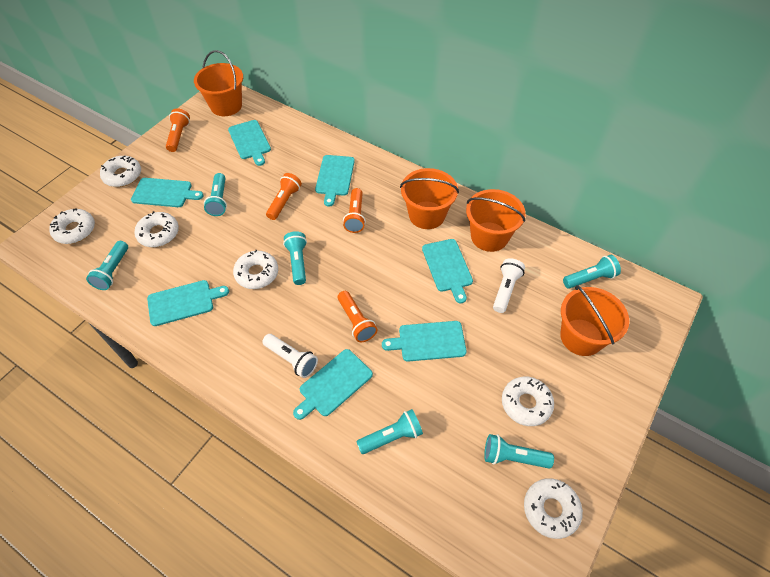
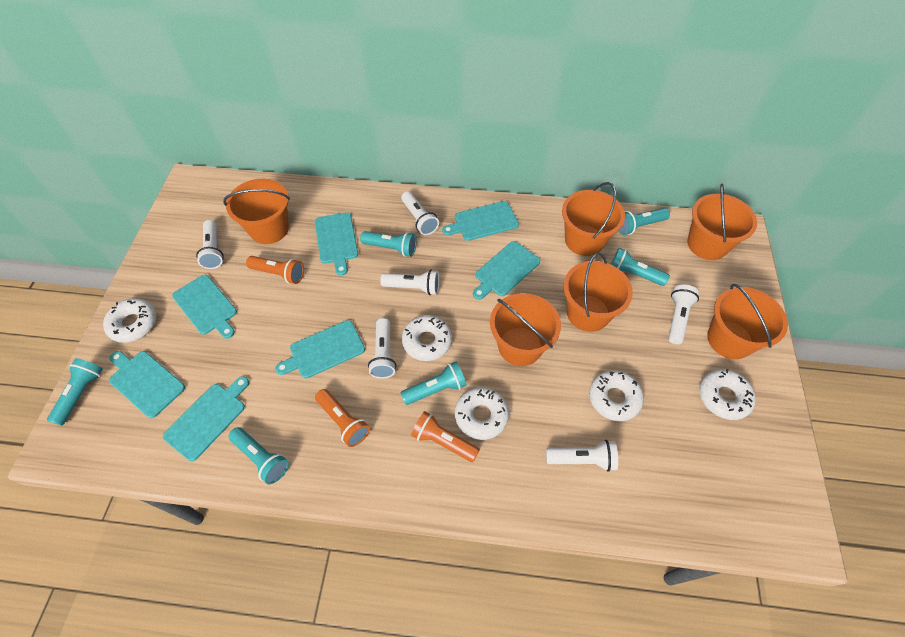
orange bucket: 4 -> 6
orange flashlight: 4 -> 3
white donut: 6 -> 5
white flashlight: 2 -> 6

